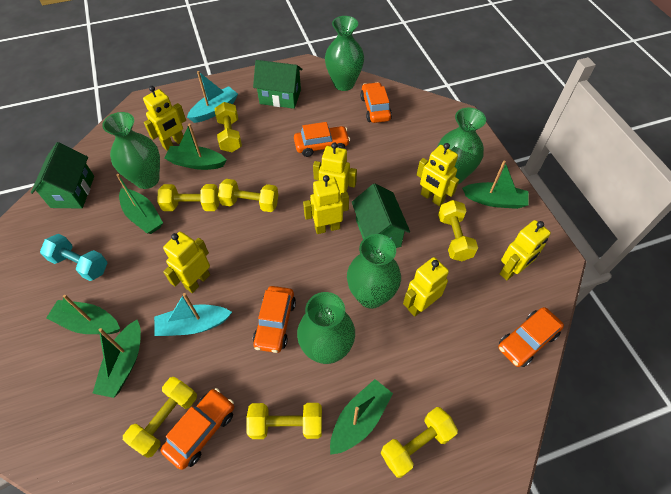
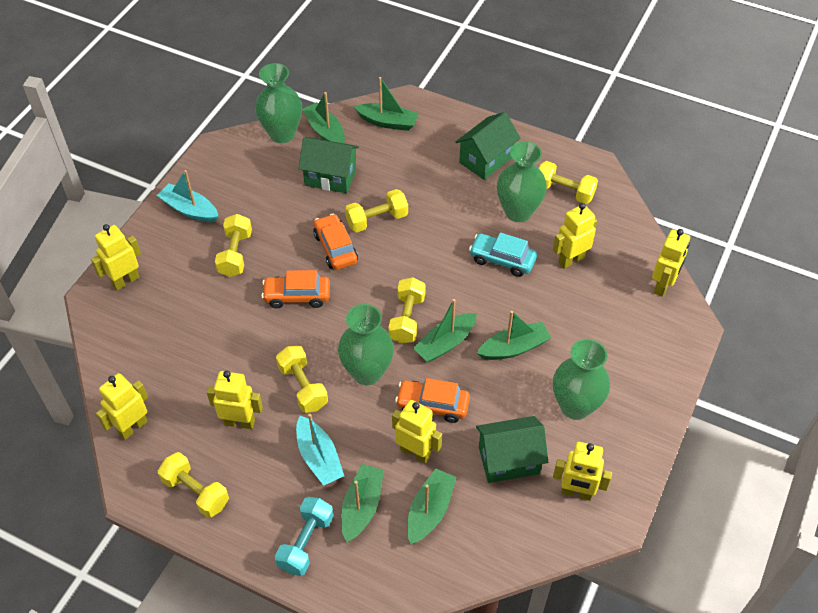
green vase: 5 -> 4
orange car: 5 -> 3
turquoise car: 0 -> 1
yellow dumbbell: 7 -> 6

